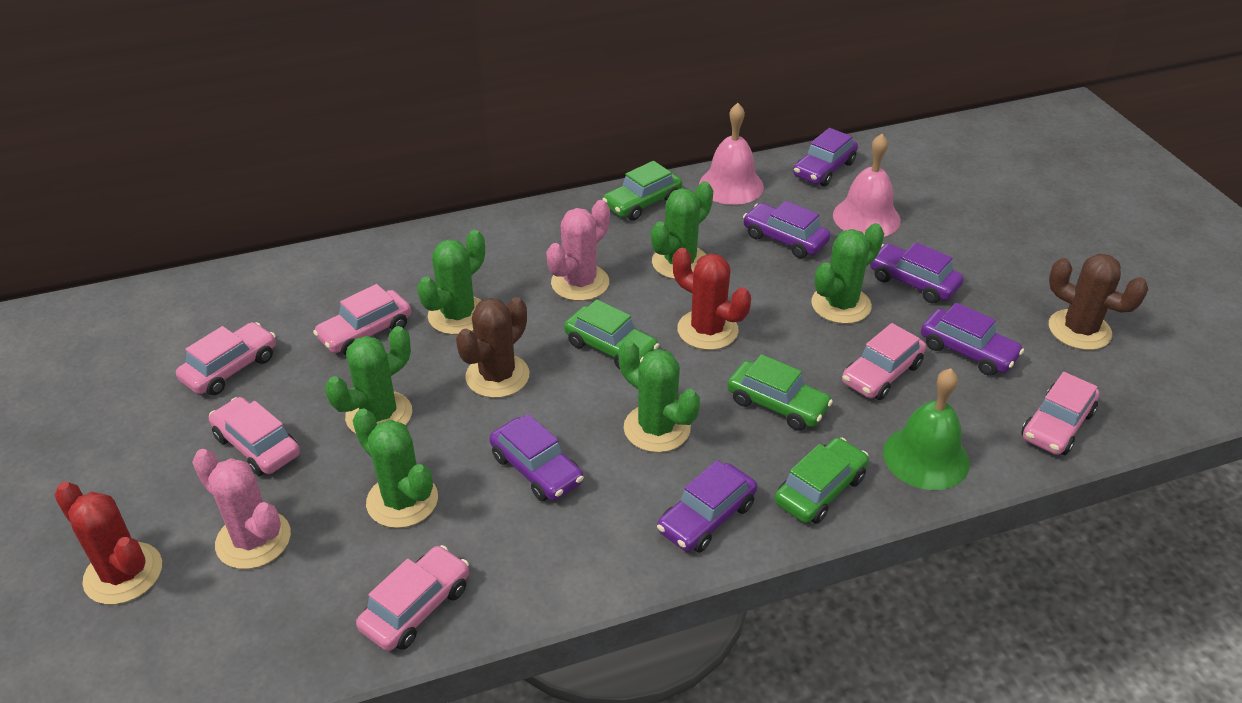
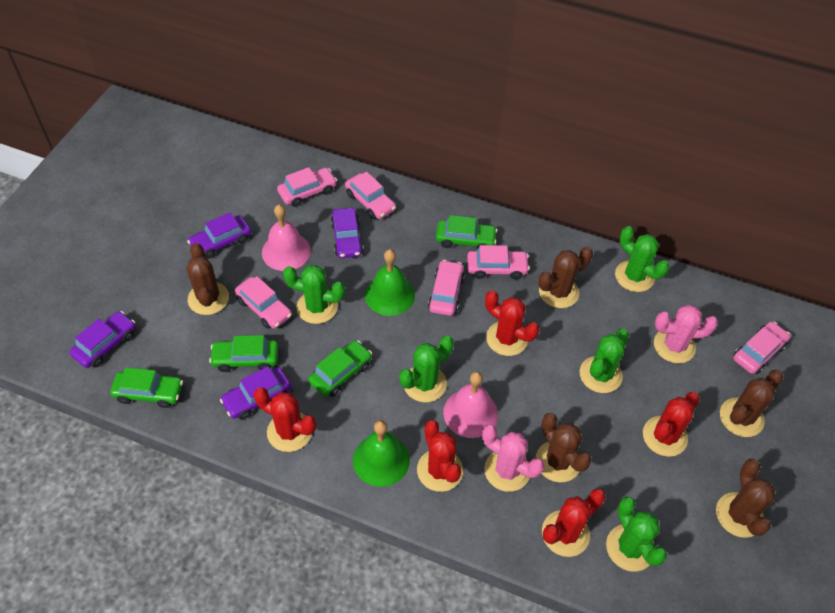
brown cactus: 2 -> 5
green bell: 1 -> 2
green cactus: 6 -> 5
purple car: 6 -> 4
red cactus: 2 -> 5

